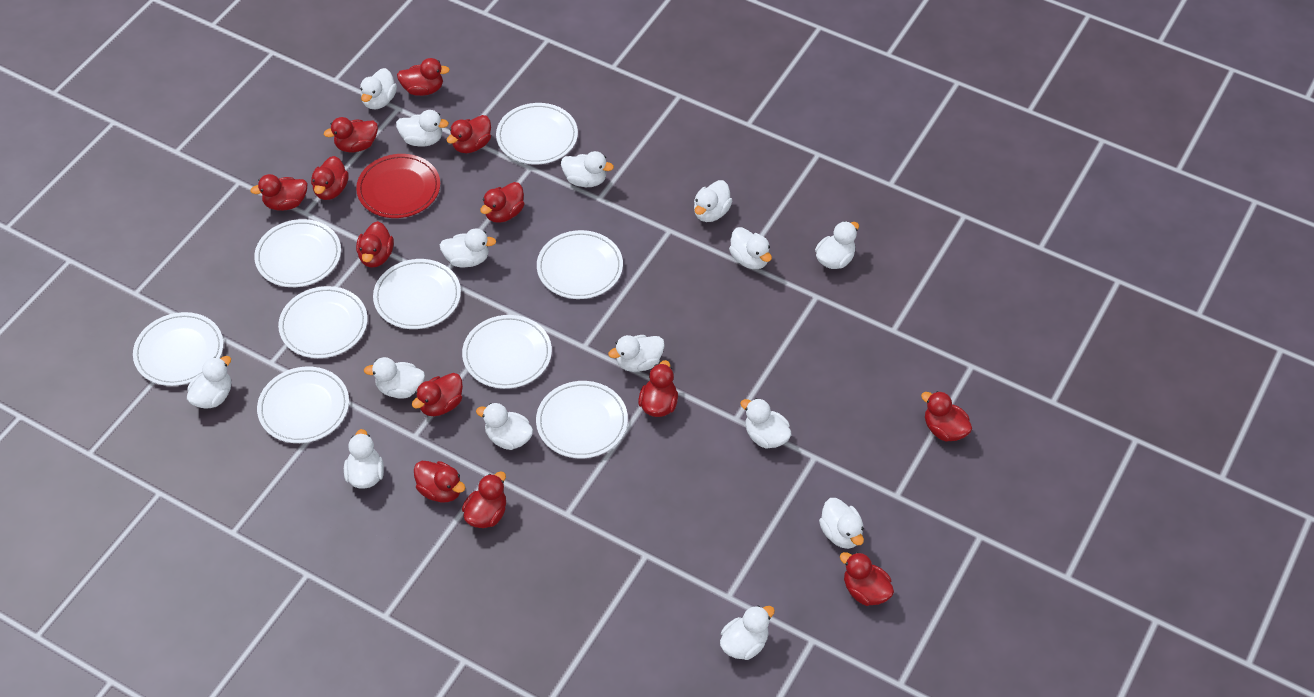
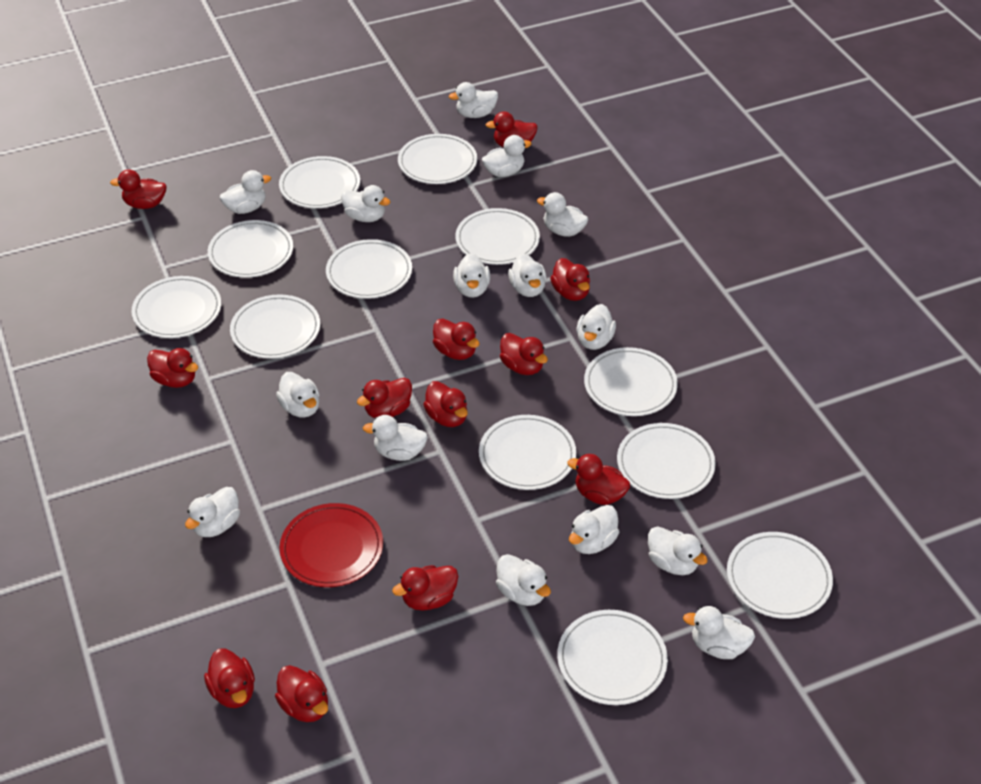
red duck: 13 -> 12
white plate: 9 -> 12

